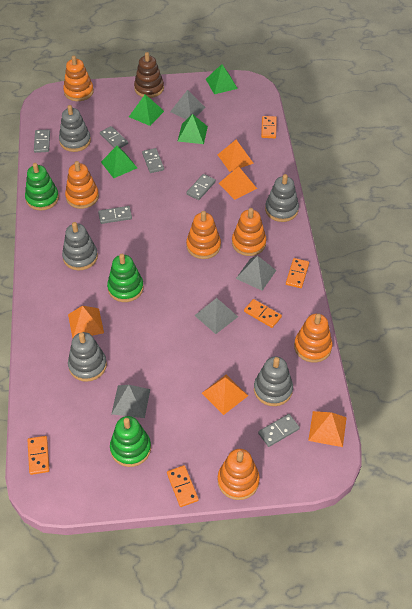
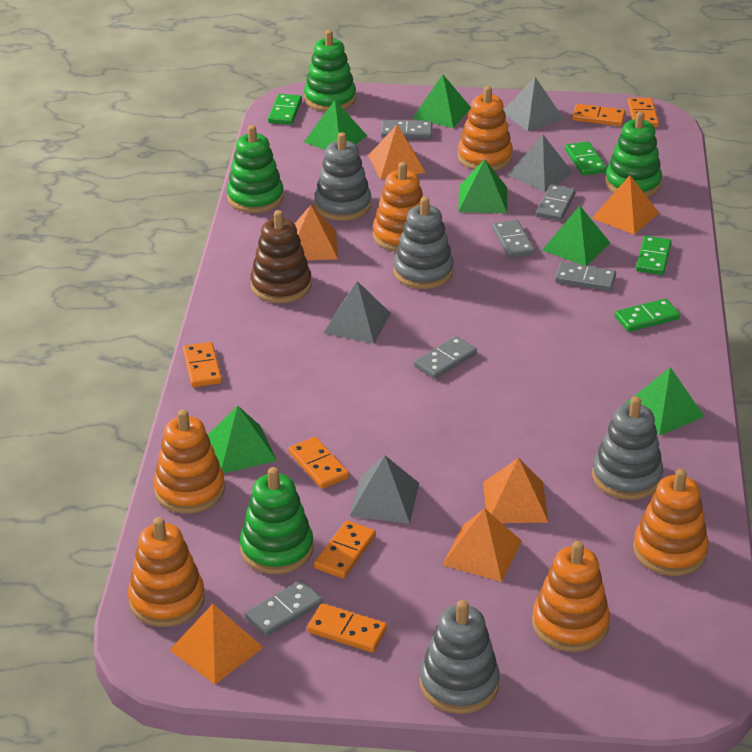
green domino: 0 -> 4
green pyramid: 4 -> 6
green stacking toy: 3 -> 4
grey stacking toy: 5 -> 4
orange domino: 5 -> 6
orange pyramid: 5 -> 6

